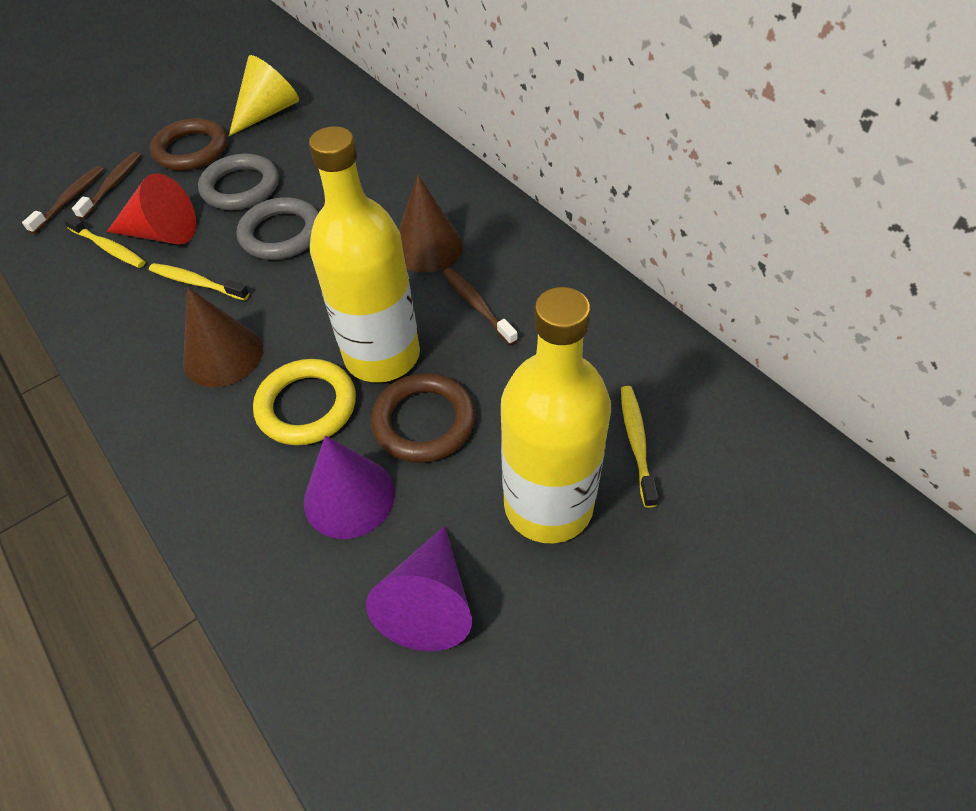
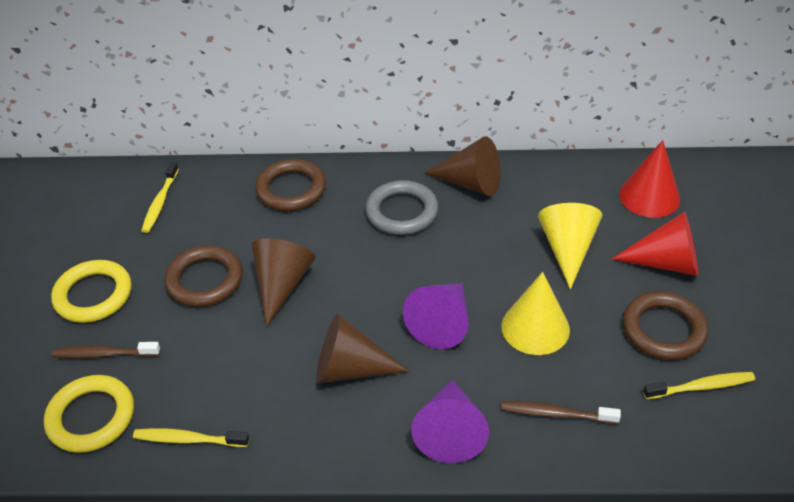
brown cone: 2 -> 3
brown ring: 2 -> 3
brown toothbrush: 3 -> 2
grey ring: 2 -> 1
red cone: 1 -> 2
yellow bottle: 2 -> 0
yellow cone: 1 -> 2
yellow ring: 1 -> 2

